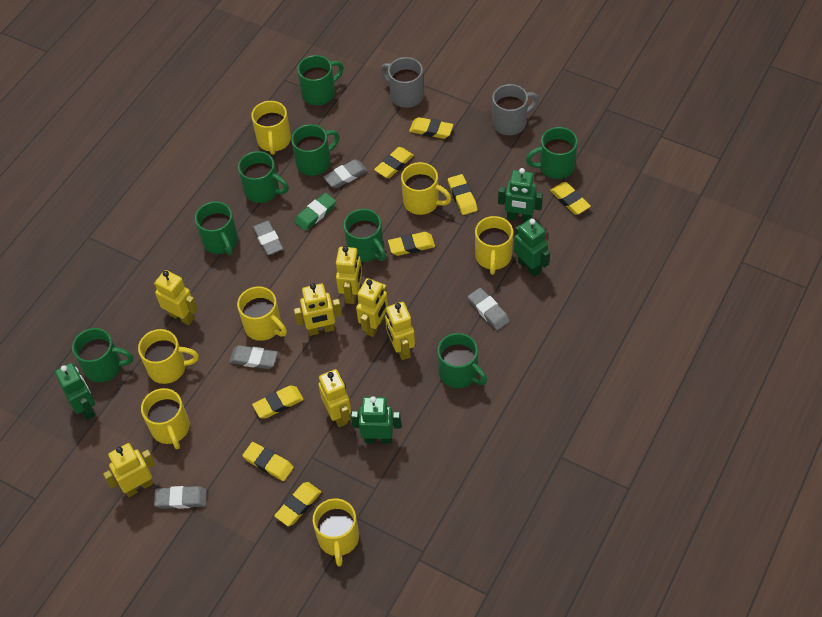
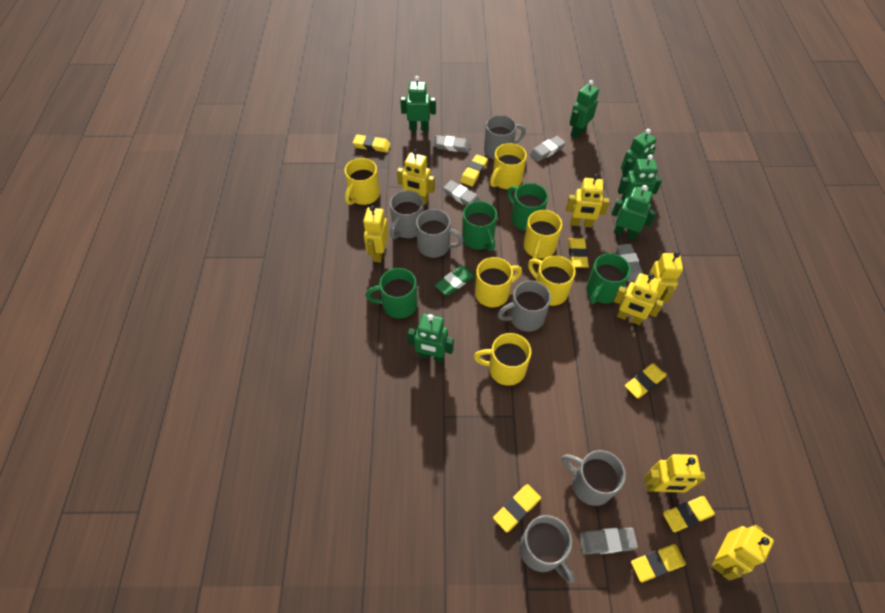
green mug: 8 -> 4
green robot: 4 -> 6
grey mug: 2 -> 6
yellow eraser: 8 -> 7
yellow mug: 7 -> 6

